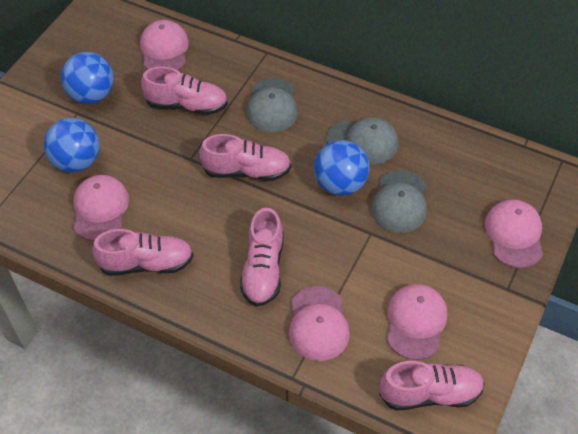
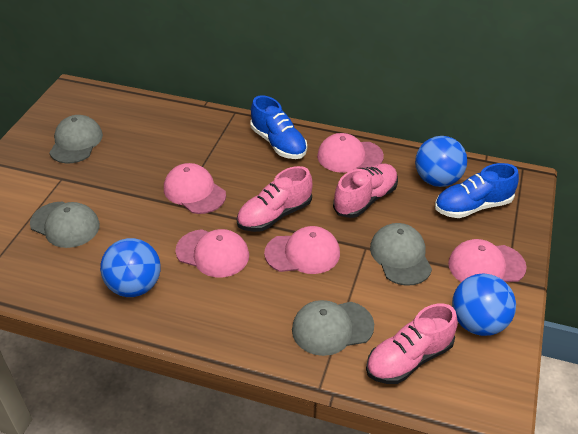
blue shoe: 0 -> 2
grey cap: 3 -> 4
pink shoe: 5 -> 3

